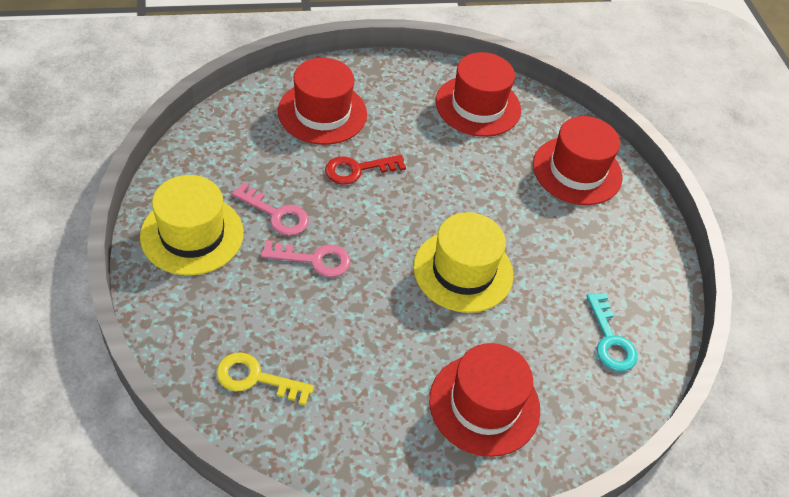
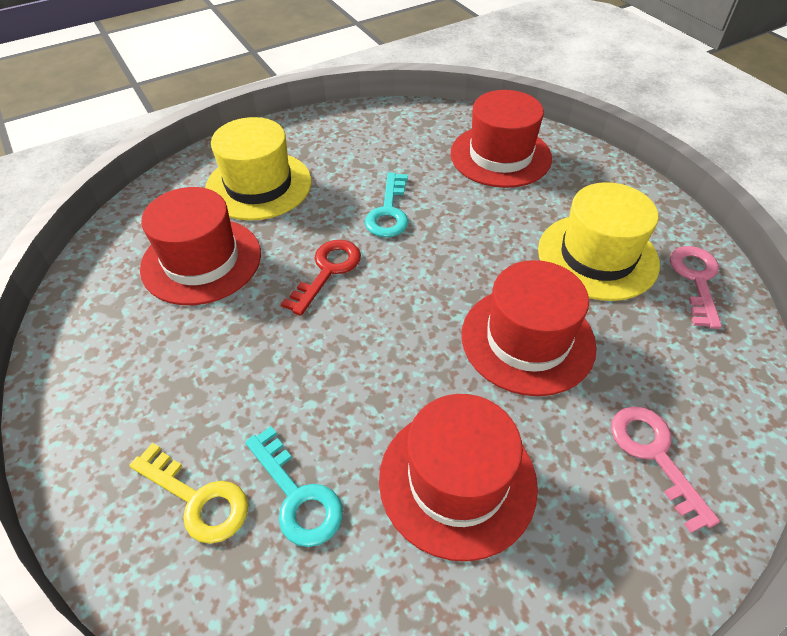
turquoise key: 1 -> 2

